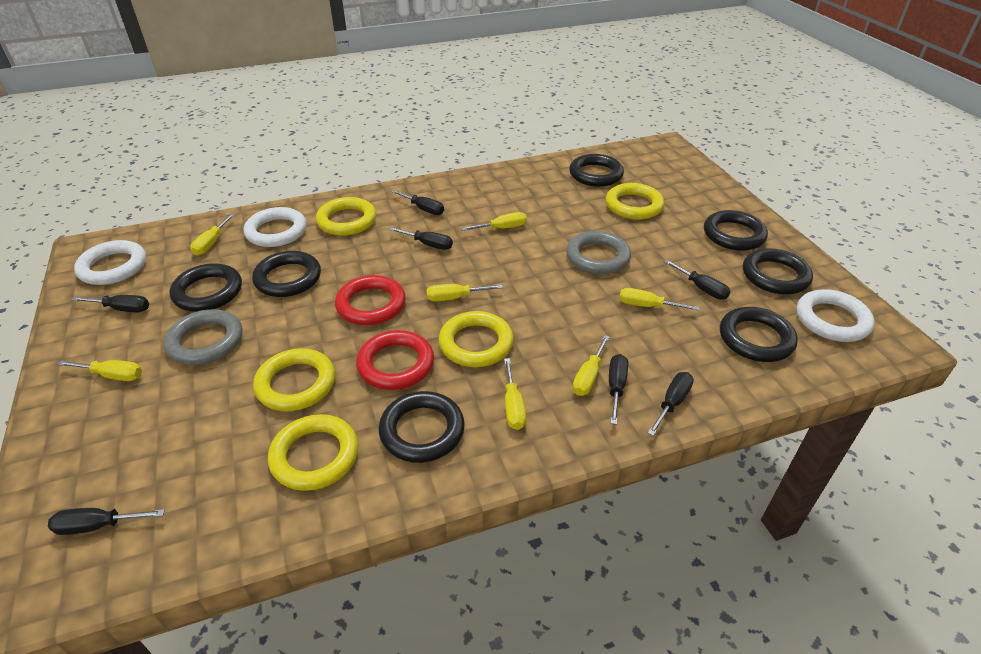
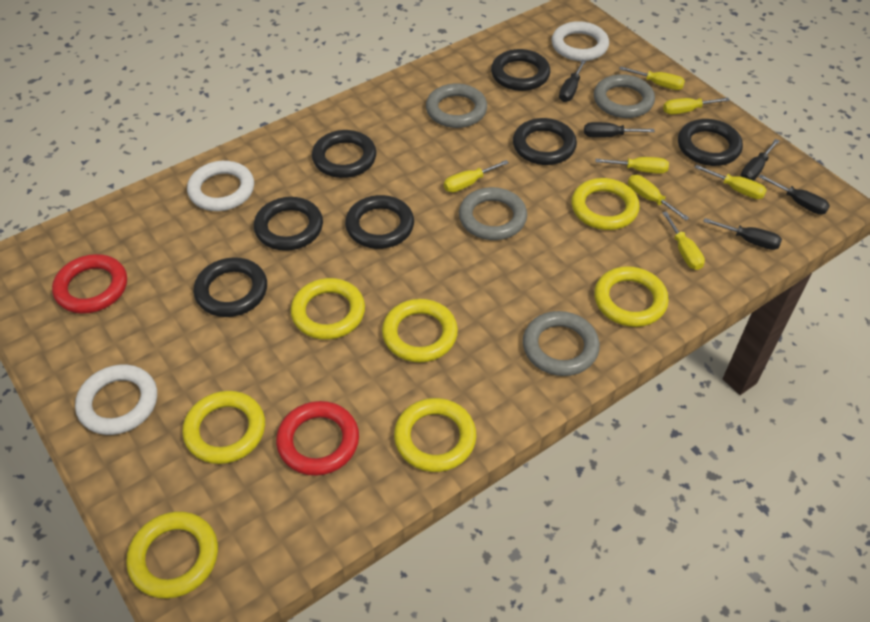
black screwdriver: 7 -> 5
grey ring: 2 -> 4
yellow ring: 5 -> 7

